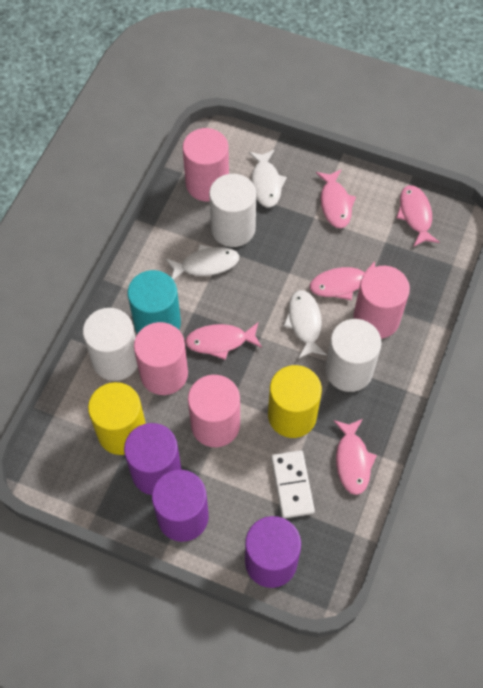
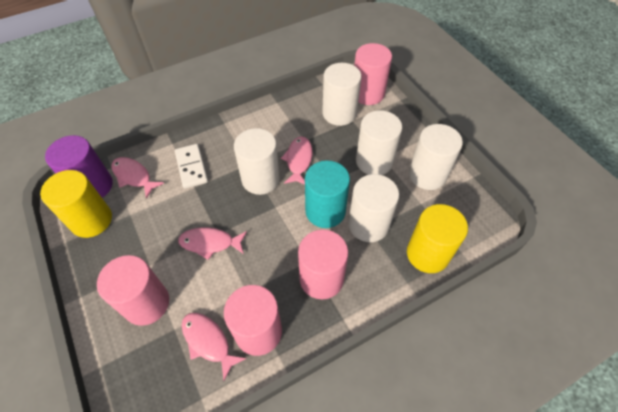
pink fish: 5 -> 4
purple cylinder: 3 -> 1
white cylinder: 3 -> 5
white fish: 3 -> 0

